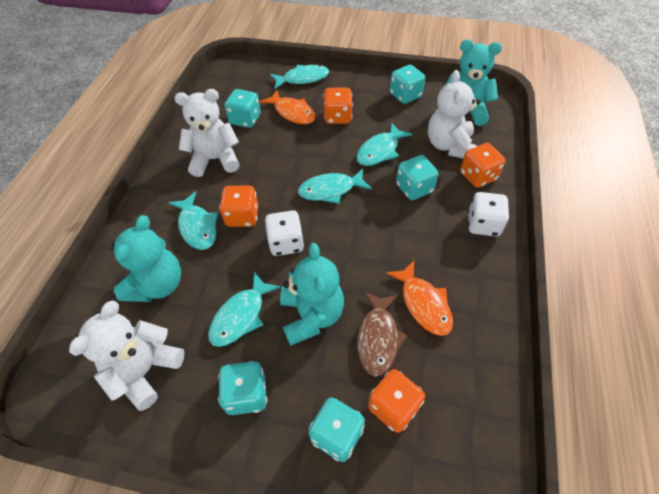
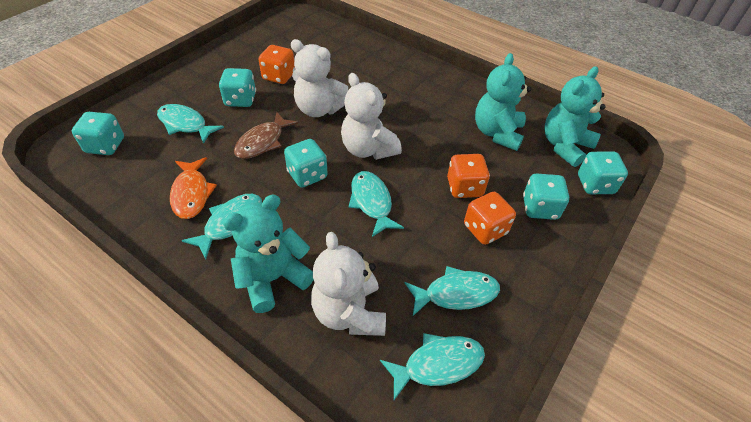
orange dice: 4 -> 3
orange fish: 2 -> 1
white dice: 2 -> 0

